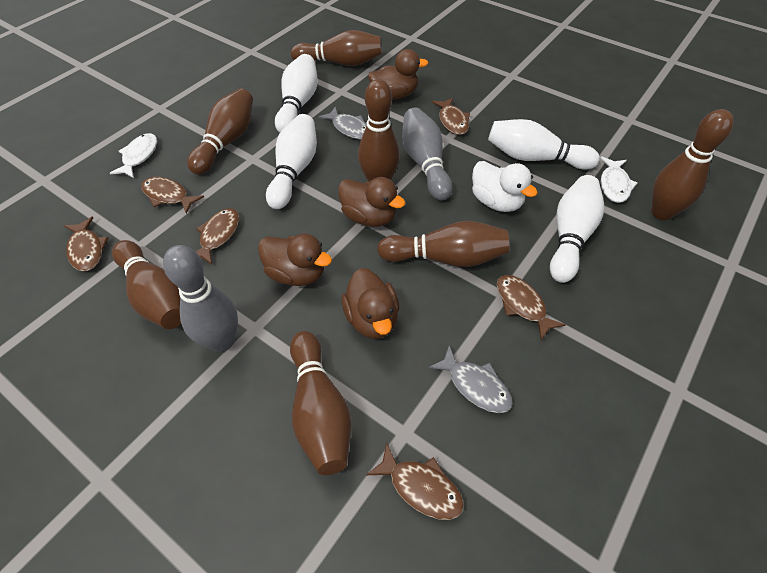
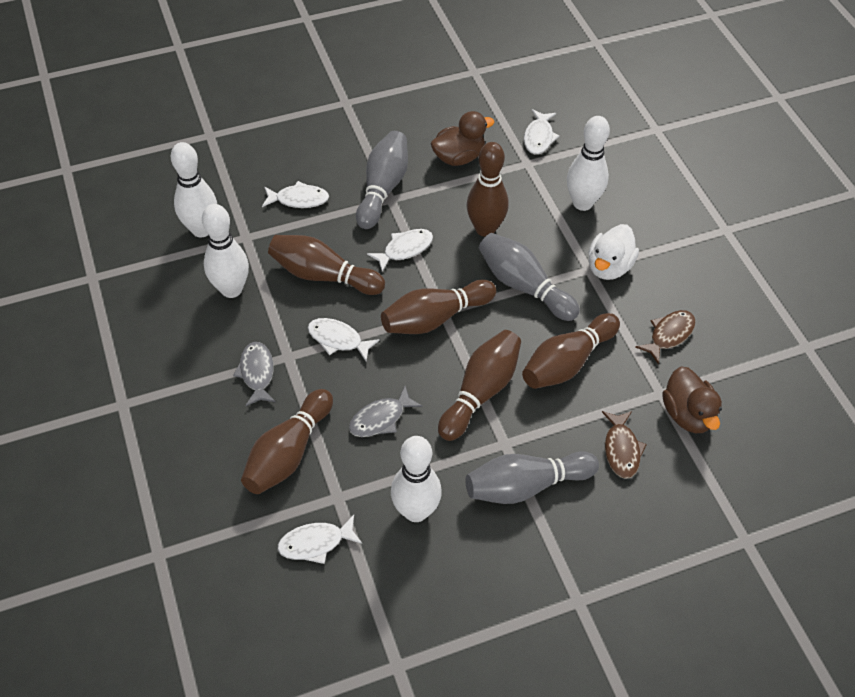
brown bowling pin: 7 -> 6
brown duck: 4 -> 2
brown fish: 6 -> 2
grey bowling pin: 2 -> 3
white fish: 2 -> 5

